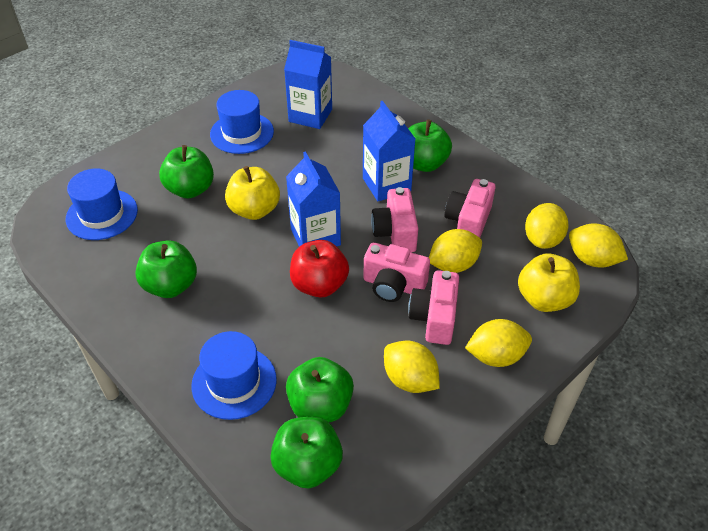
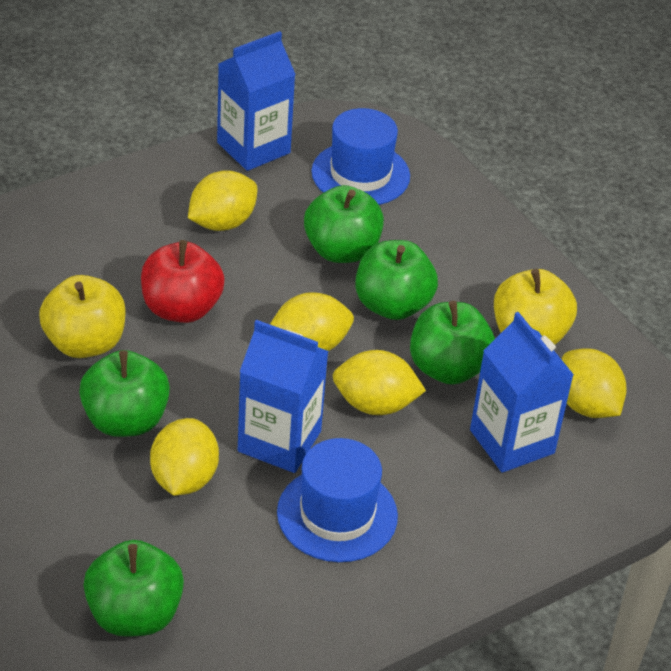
blue hat: 3 -> 2
pink camera: 4 -> 0

